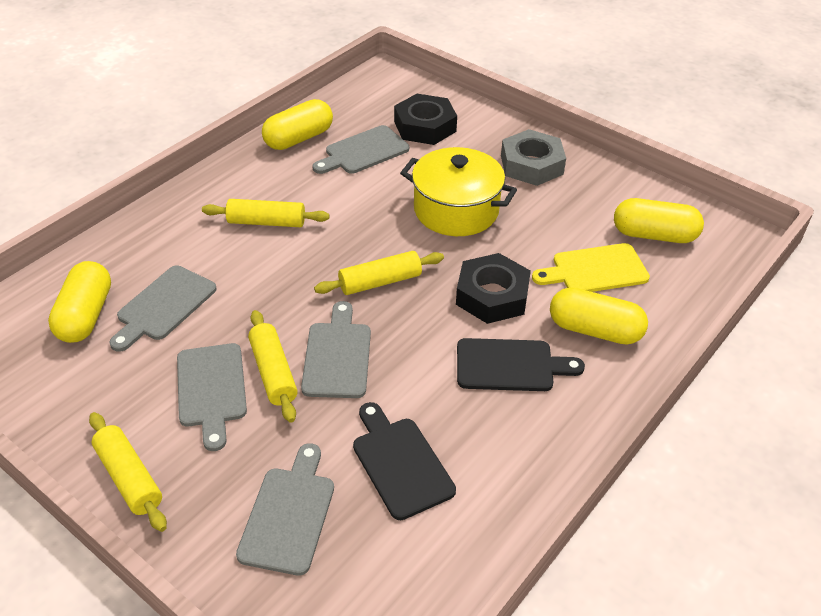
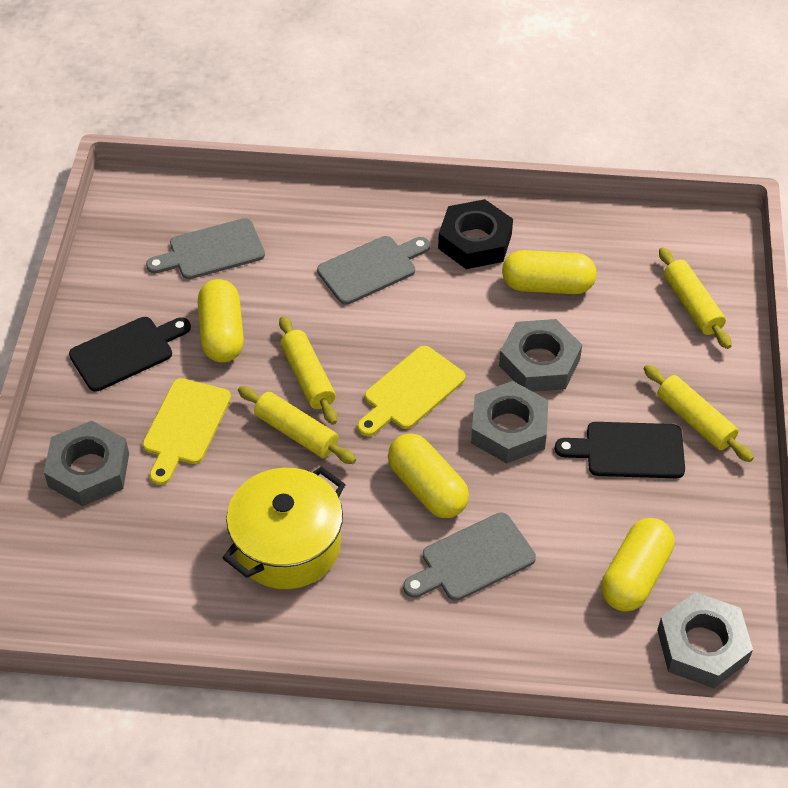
black nut: 2 -> 1
grey cutting board: 5 -> 3
grey nut: 1 -> 4
yellow cutting board: 1 -> 2

